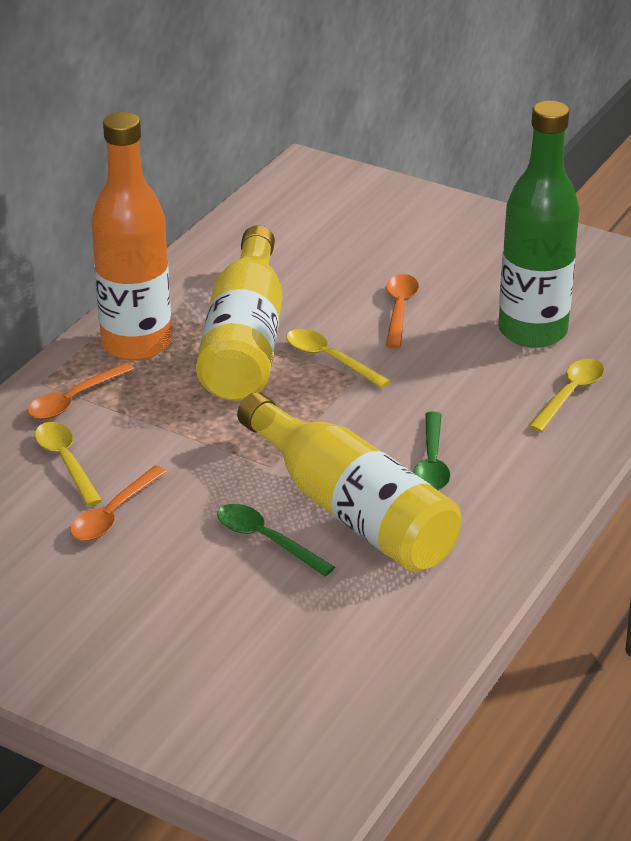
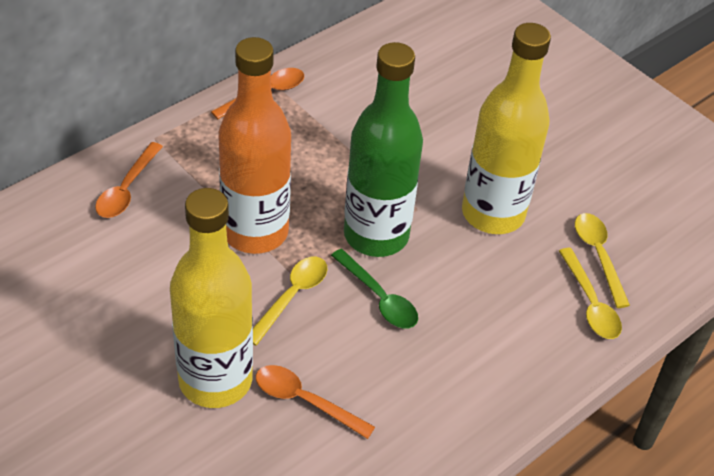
green spoon: 2 -> 1

